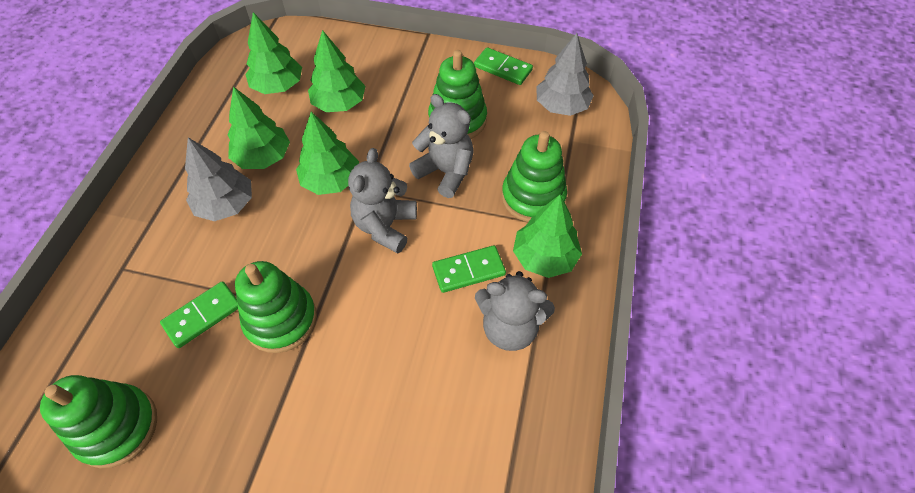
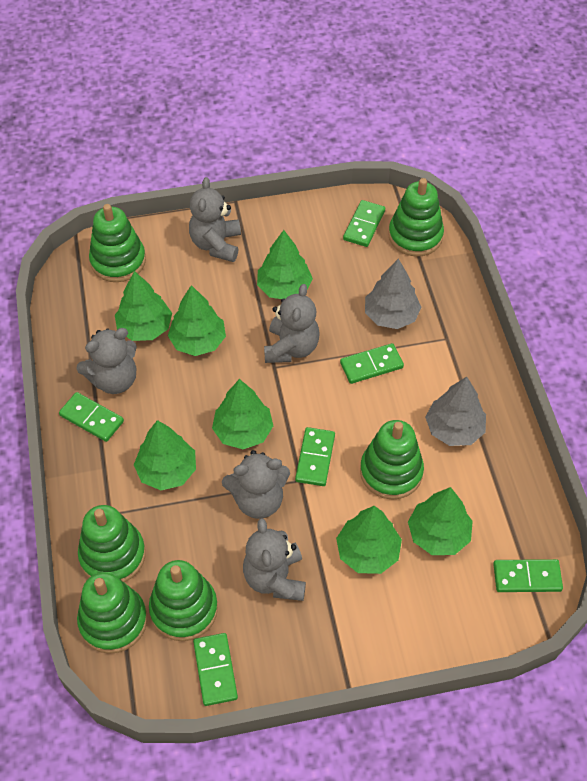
green domino: 3 -> 6
green stacking toy: 4 -> 6
green tree: 5 -> 7
grey teddy bear: 3 -> 5

